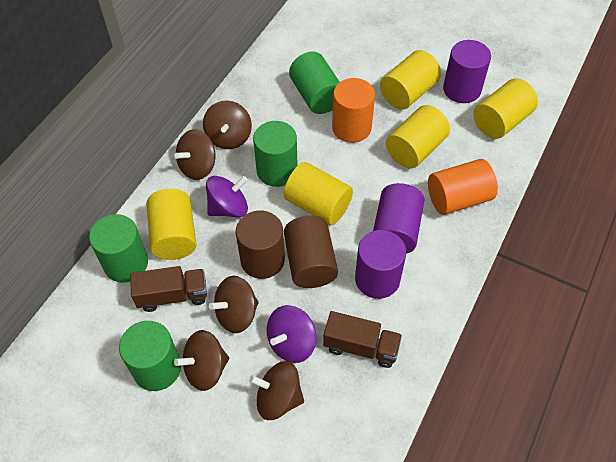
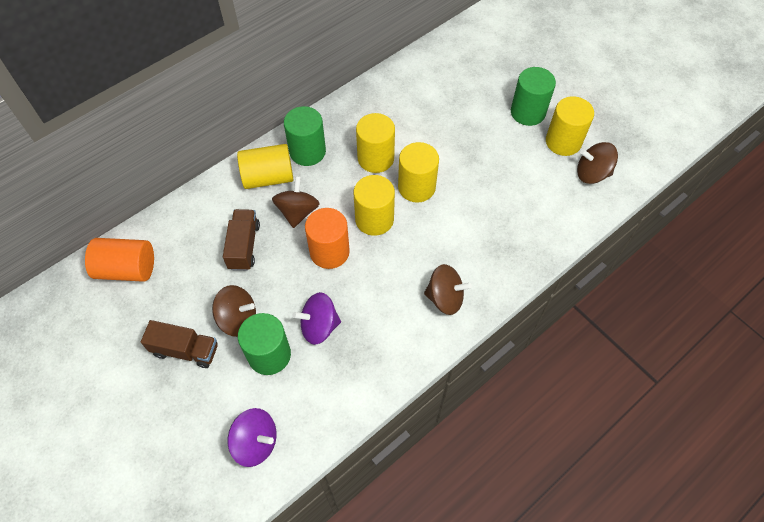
brown cylinder: 2 -> 0
brown spinning top: 5 -> 4
green cylinder: 4 -> 3
purple cylinder: 3 -> 0

